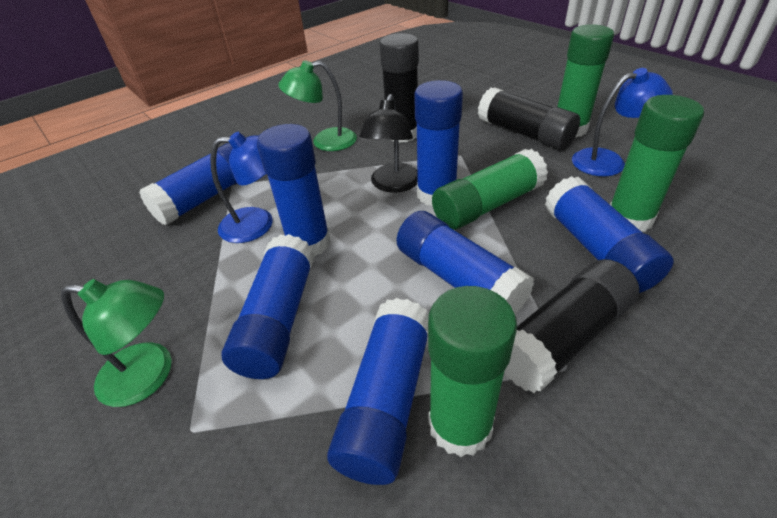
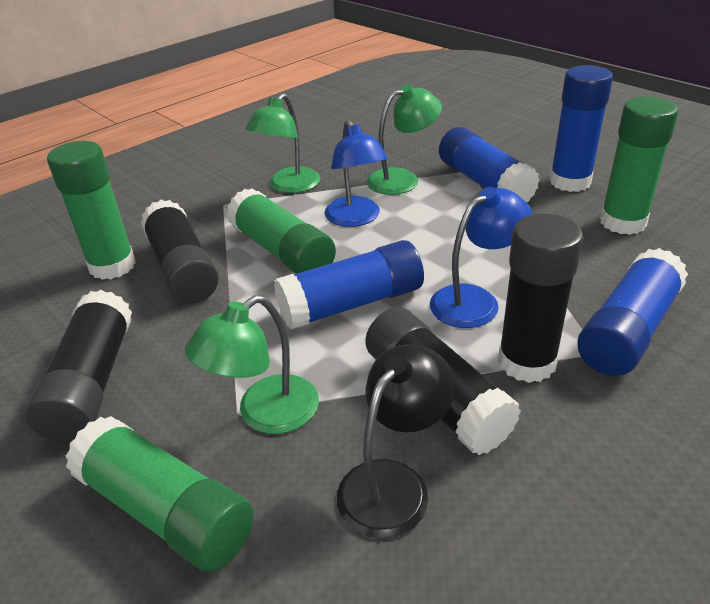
black glue stick: 3 -> 4
blue glue stick: 7 -> 4
green lamp: 2 -> 3

